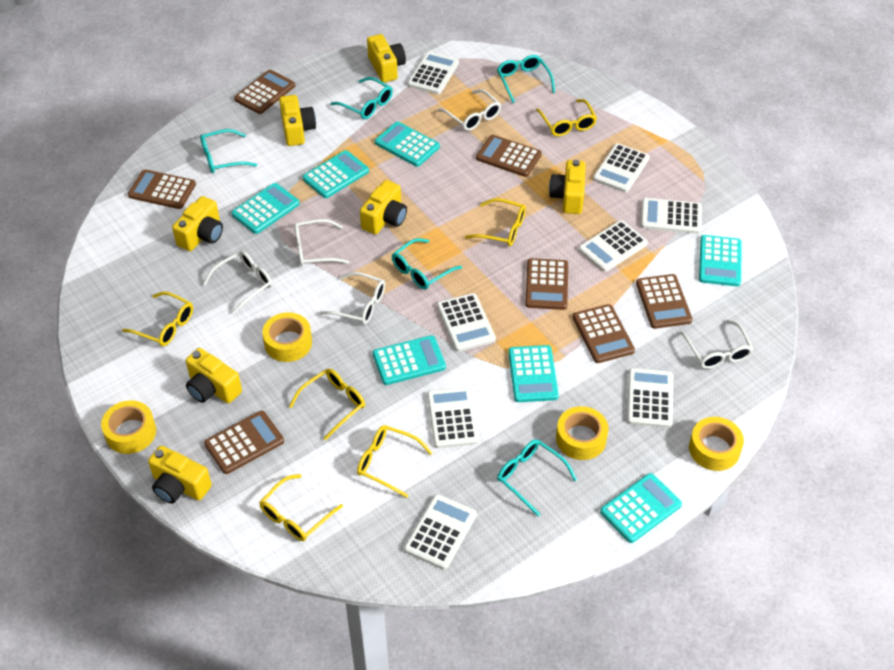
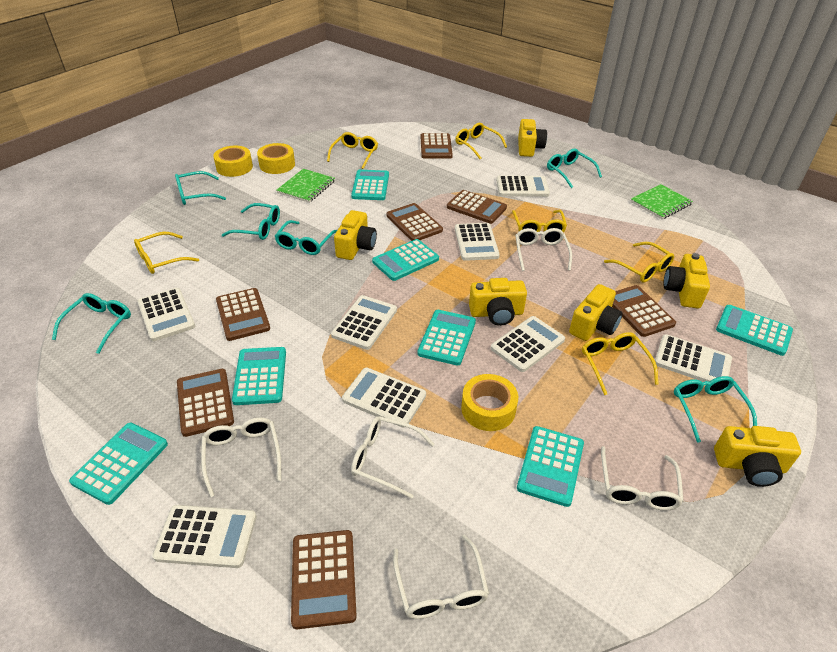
green notebook: 0 -> 2
turquoise glasses: 5 -> 6
yellow camera: 7 -> 6
yellow tape: 4 -> 3

